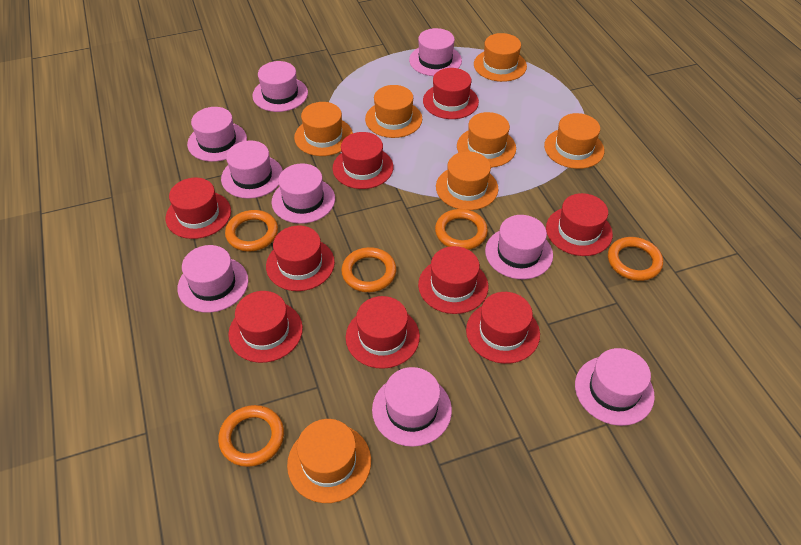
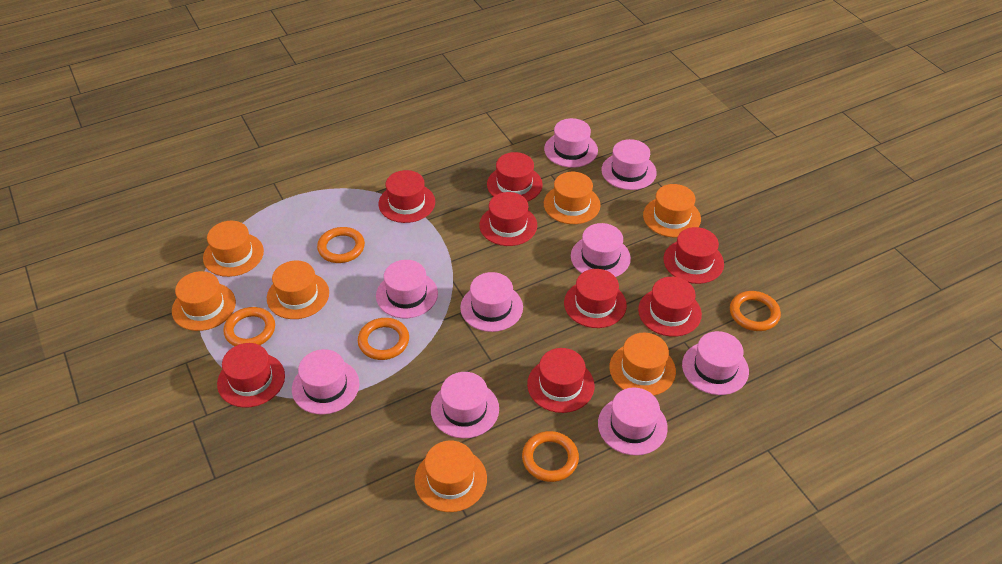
red hat: 9 -> 8

